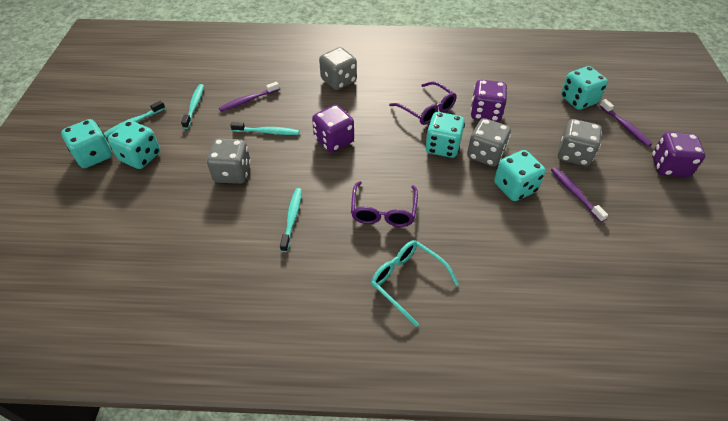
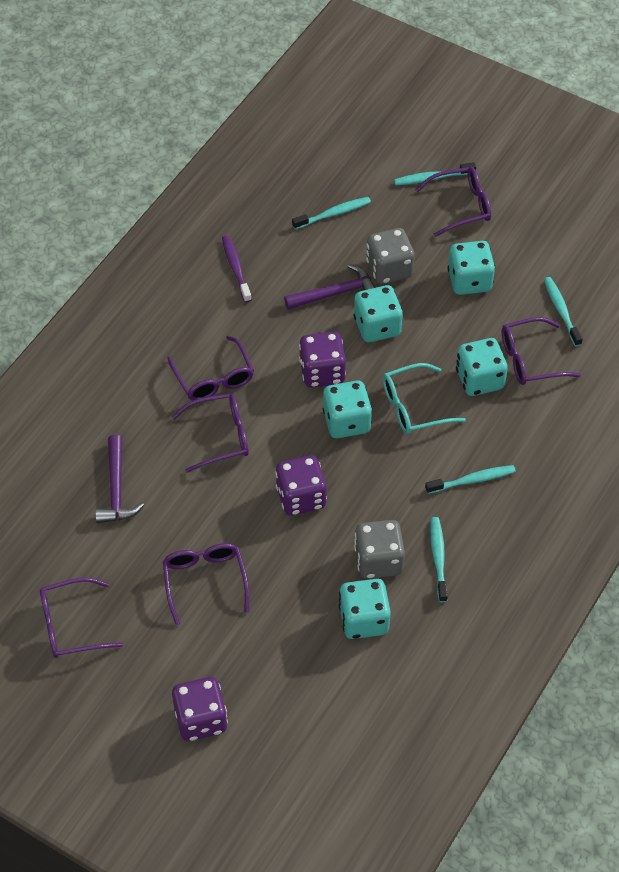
grey dice: 4 -> 2
purple glasses: 2 -> 6
purple hammer: 0 -> 2
purple toothbrush: 3 -> 1
turquoise toothbrush: 4 -> 5

